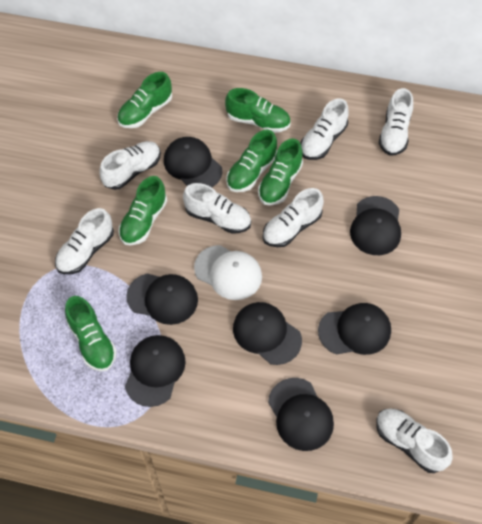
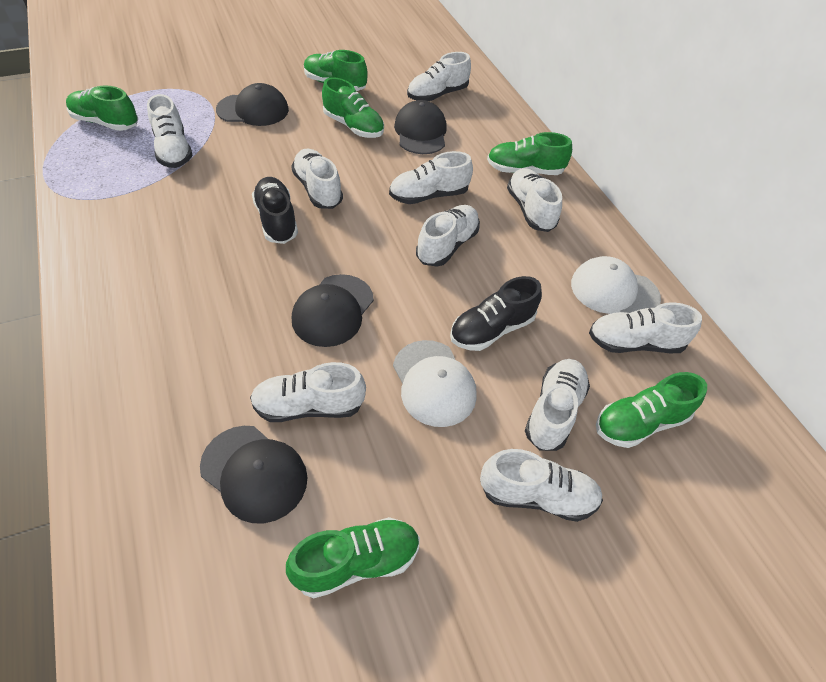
black cap: 7 -> 4
black shoe: 0 -> 2
white cap: 1 -> 2
white shoe: 7 -> 10

